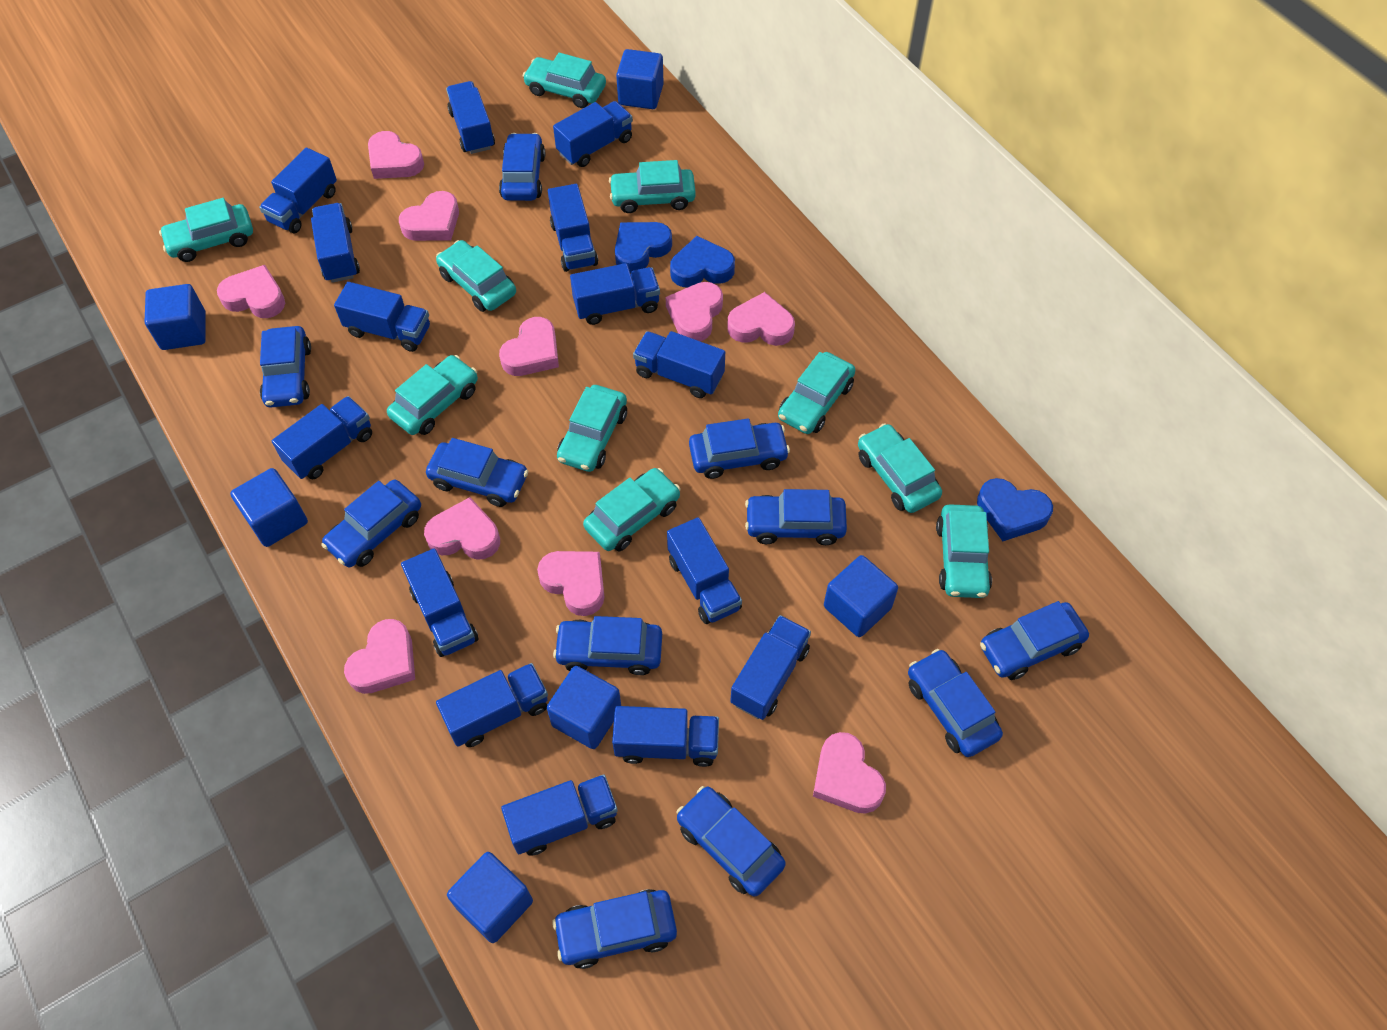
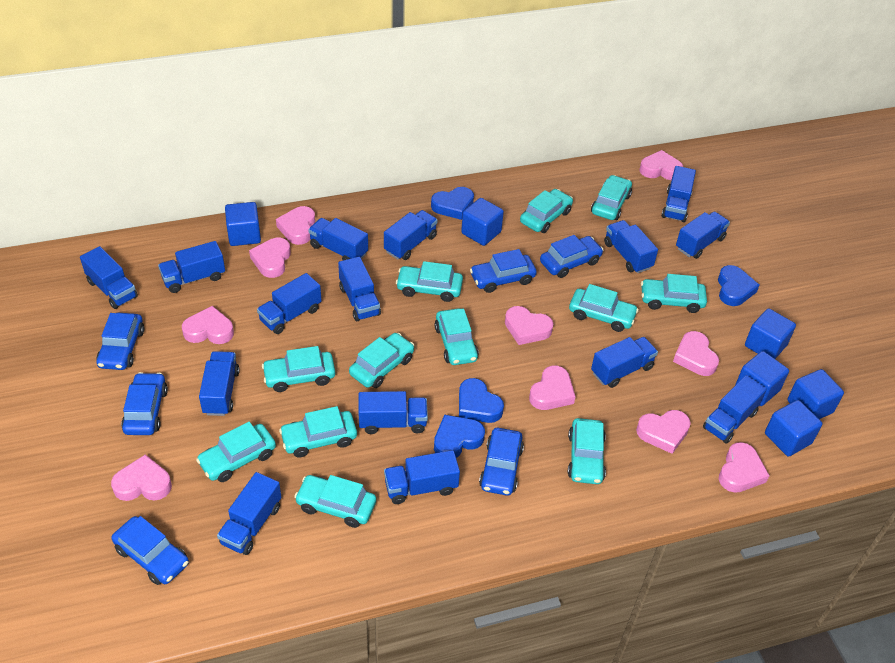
blue car: 11 -> 6
blue heart: 3 -> 4
turquoise car: 10 -> 12

